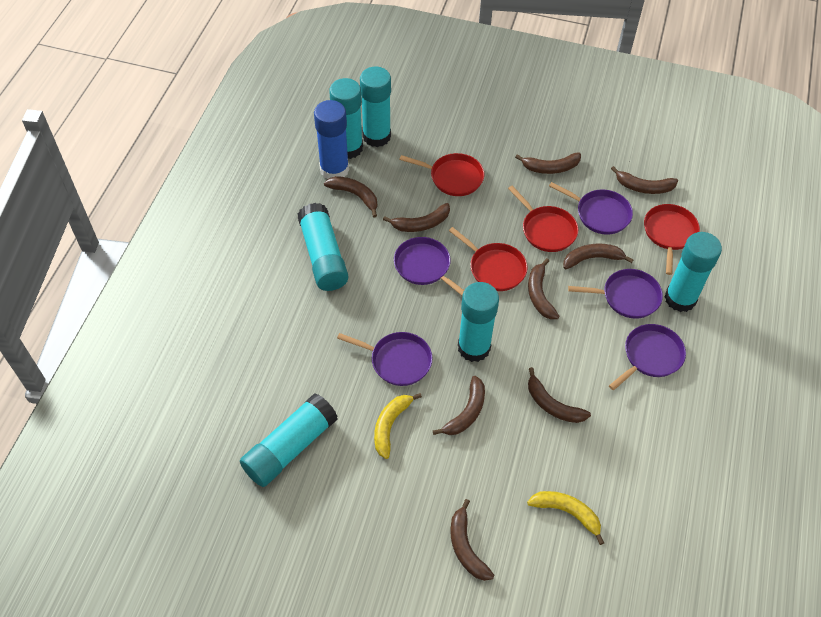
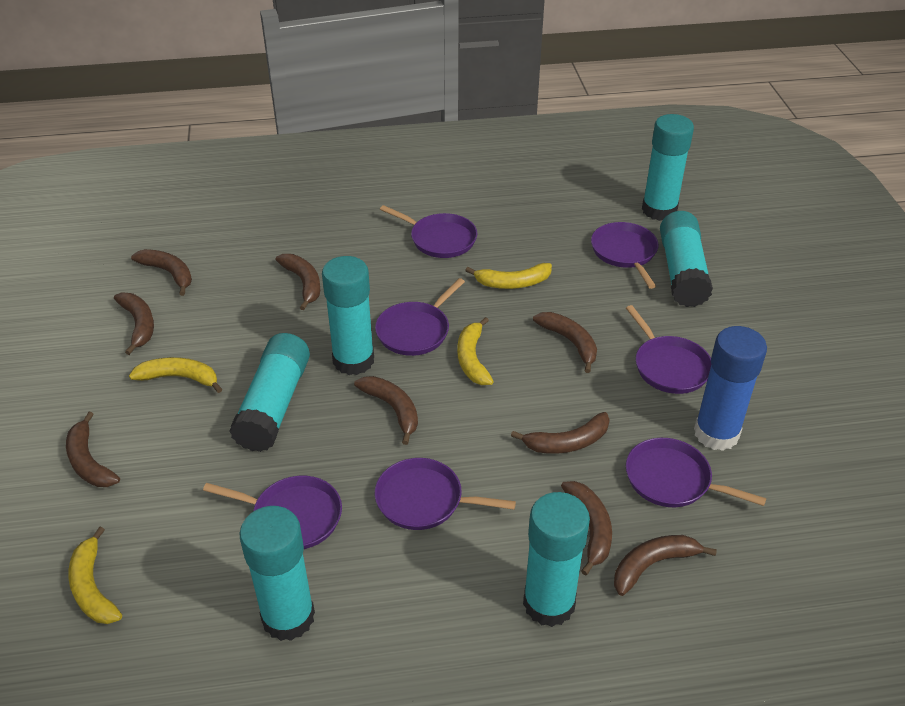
purple pan: 5 -> 7
red pan: 4 -> 0
yellow banana: 2 -> 4

